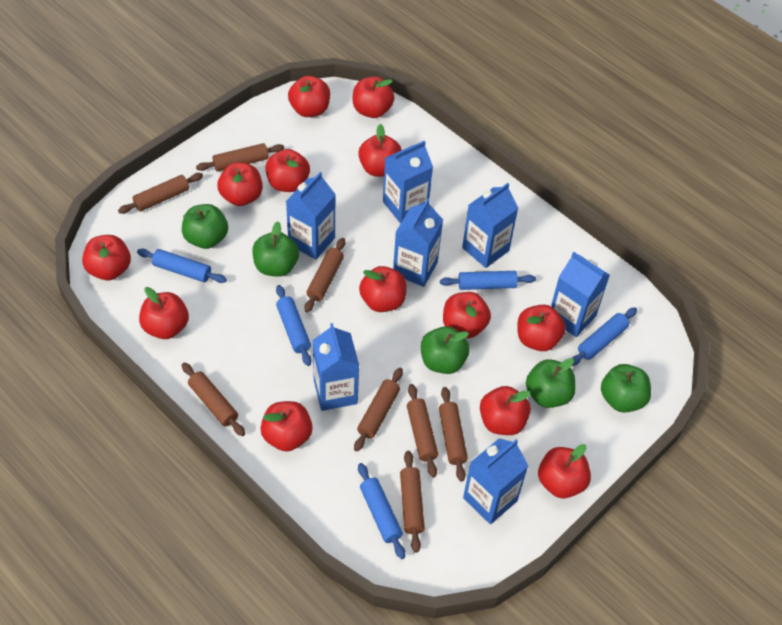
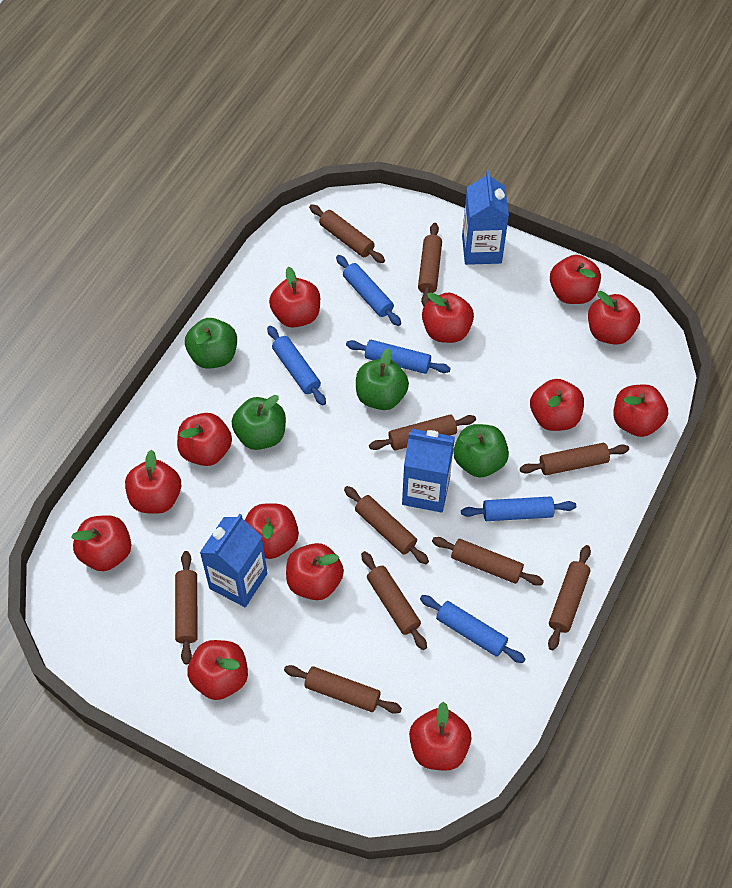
blue carton: 7 -> 3
brown rolling pin: 8 -> 10
green apple: 5 -> 4

